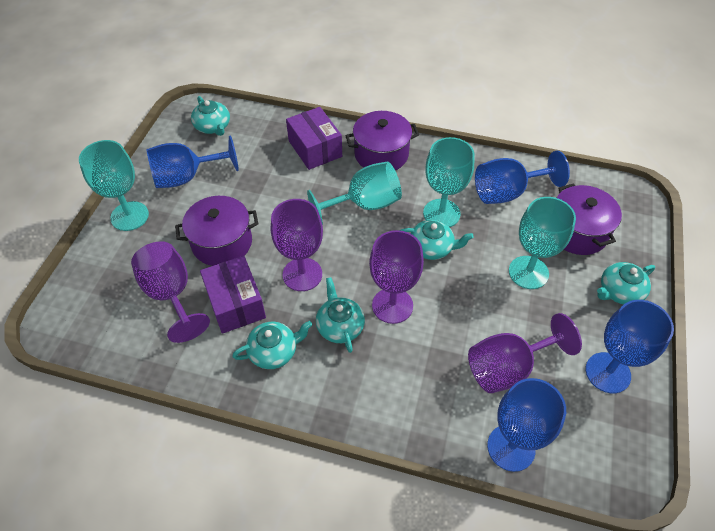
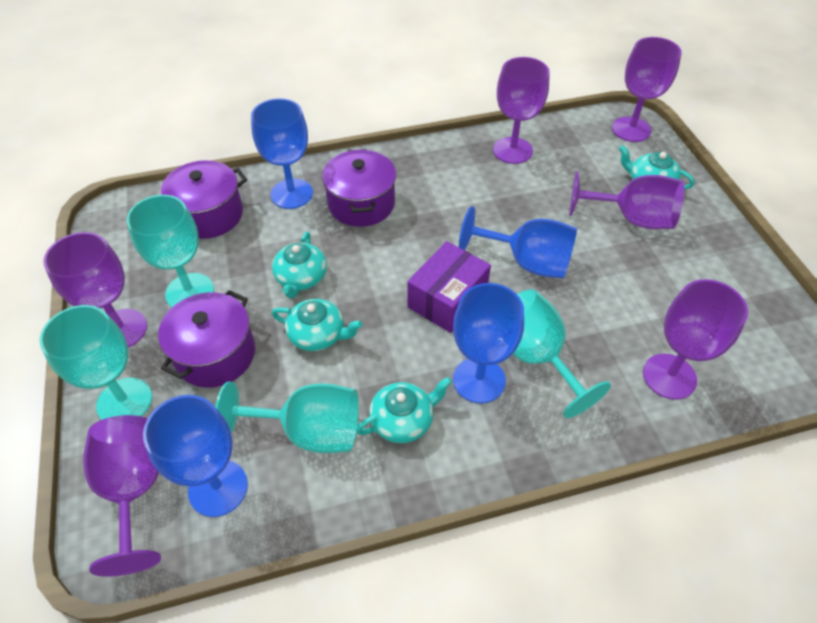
purple box: 2 -> 1
purple goblet: 4 -> 6
turquoise teapot: 5 -> 4

